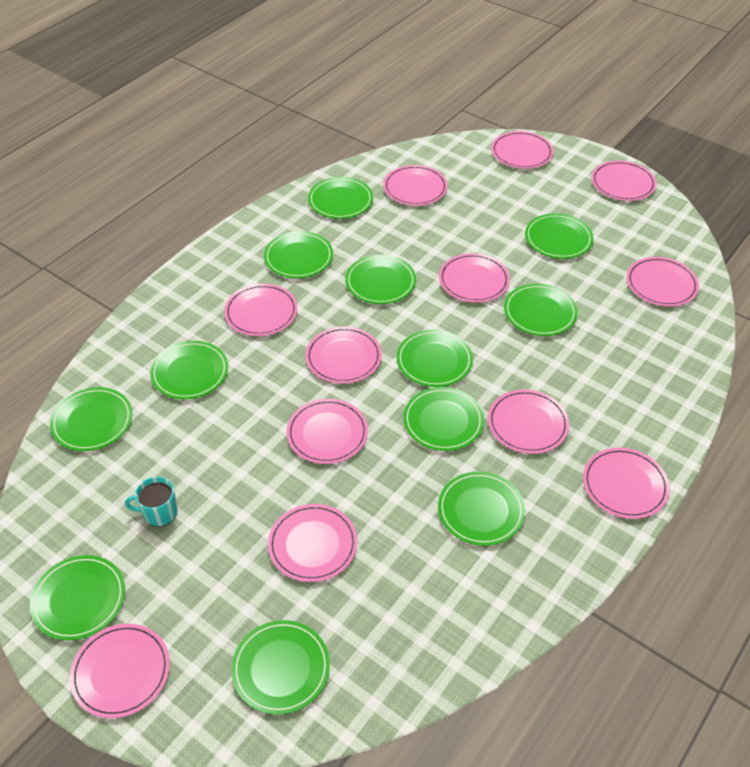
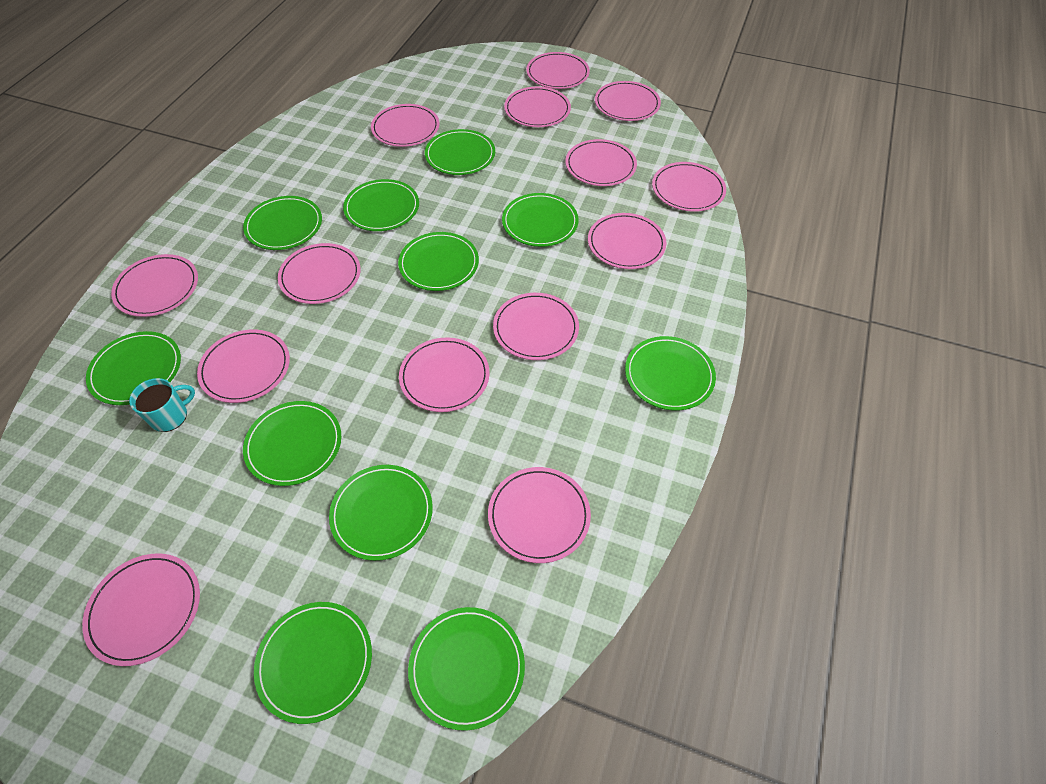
green plate: 12 -> 11
pink plate: 12 -> 14

